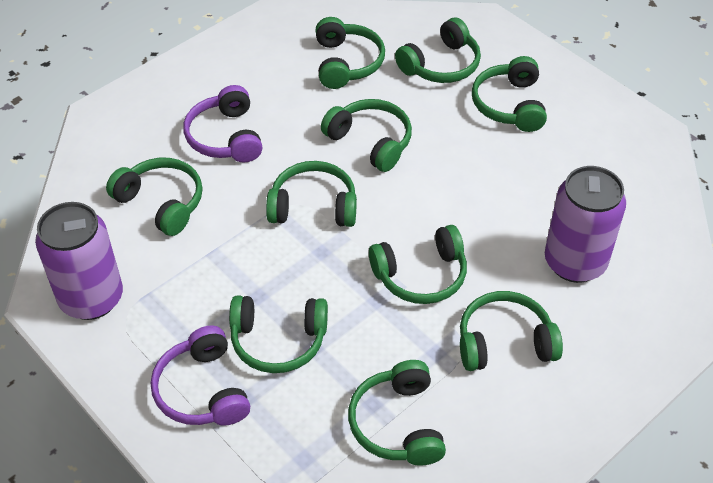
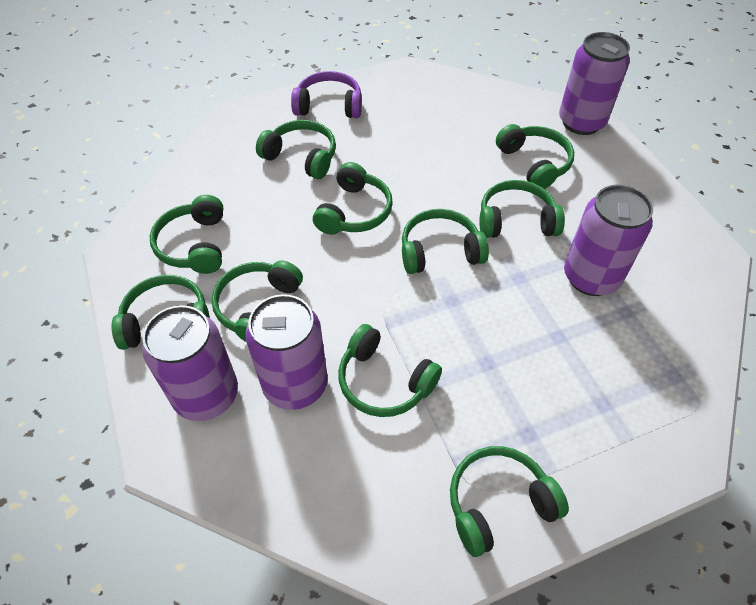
purple can: 2 -> 4
purple headphones: 2 -> 1

